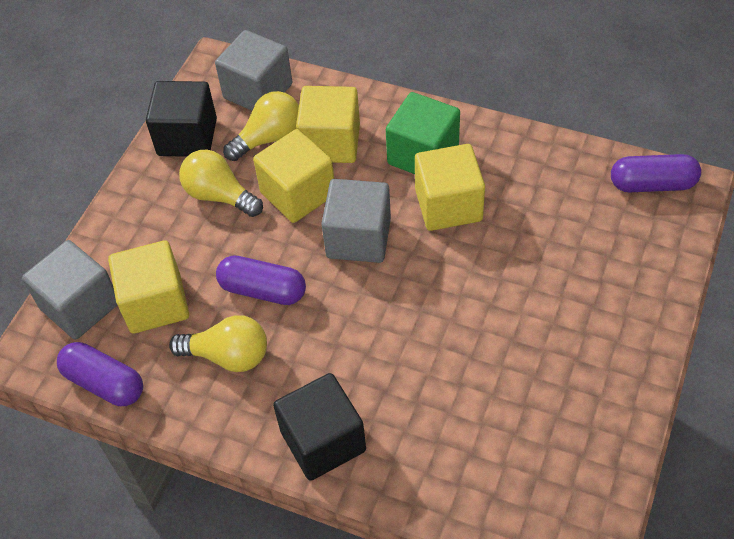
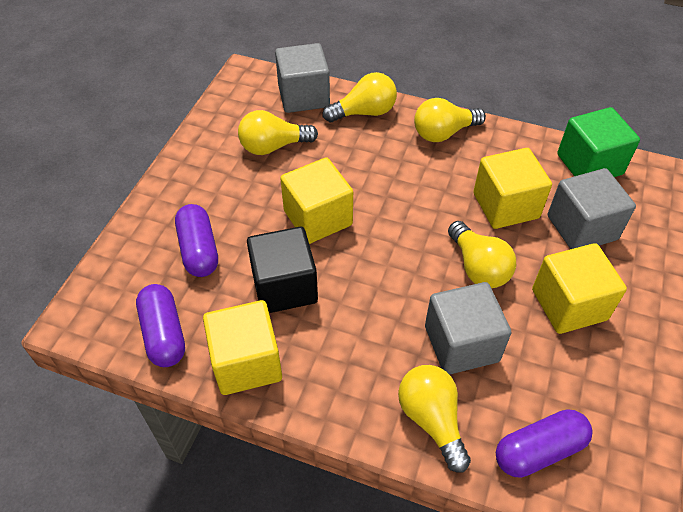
black cube: 2 -> 1
yellow light bulb: 3 -> 5

